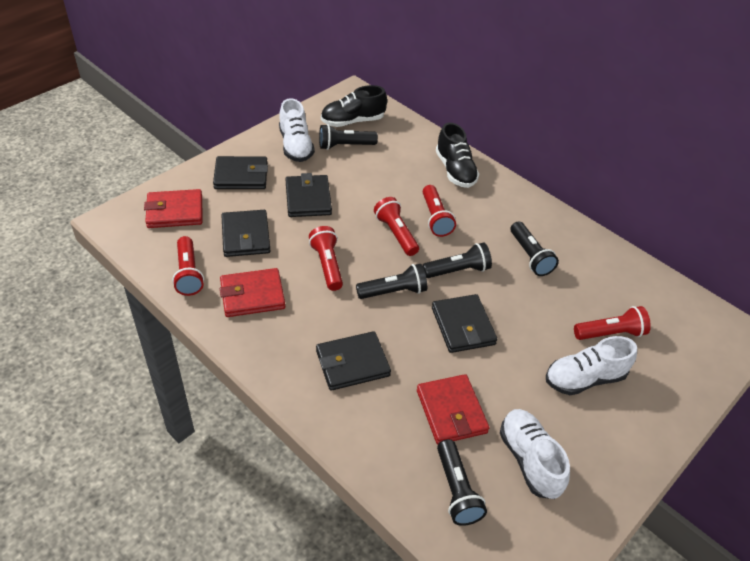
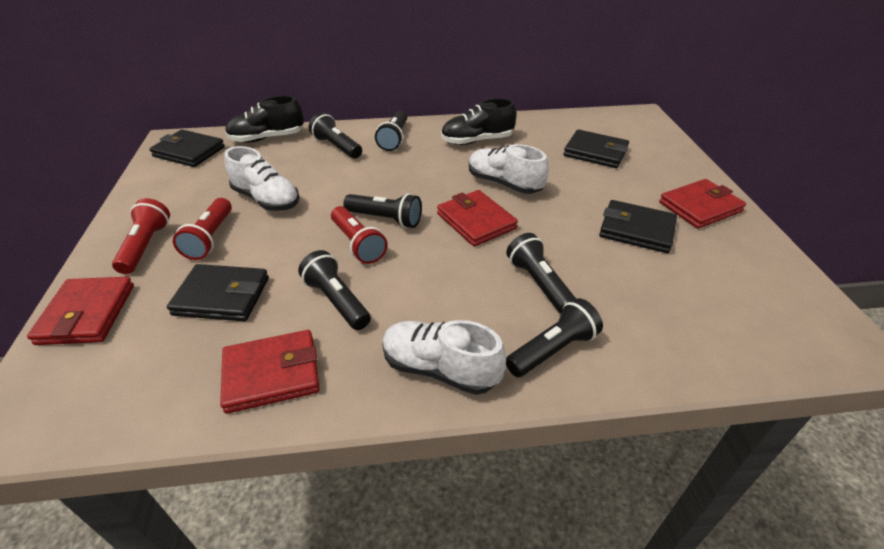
black flashlight: 5 -> 6
black wallet: 5 -> 4
red flashlight: 5 -> 3
red wallet: 3 -> 4

